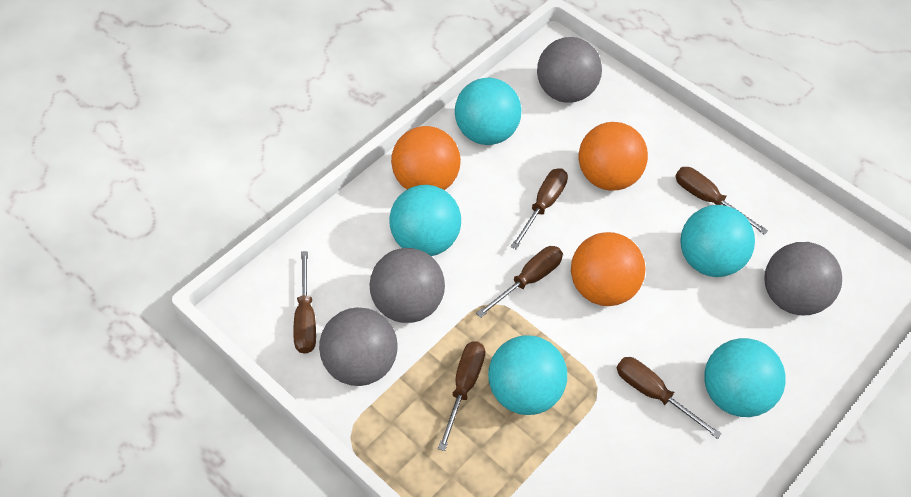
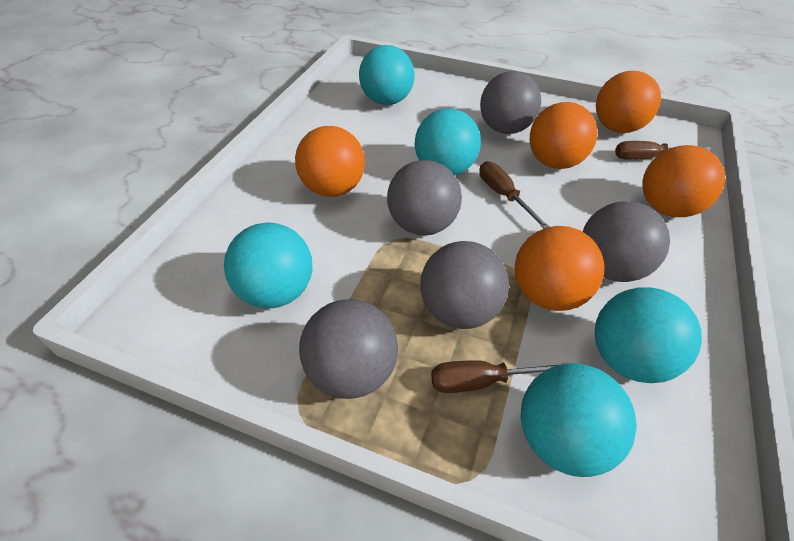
brown screwdriver: 6 -> 3
grey ball: 4 -> 5
orange ball: 3 -> 5

